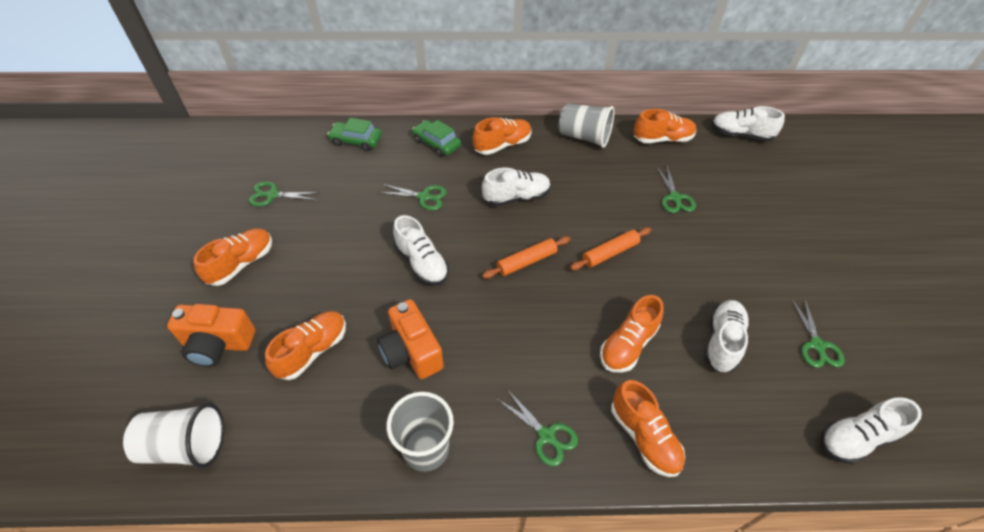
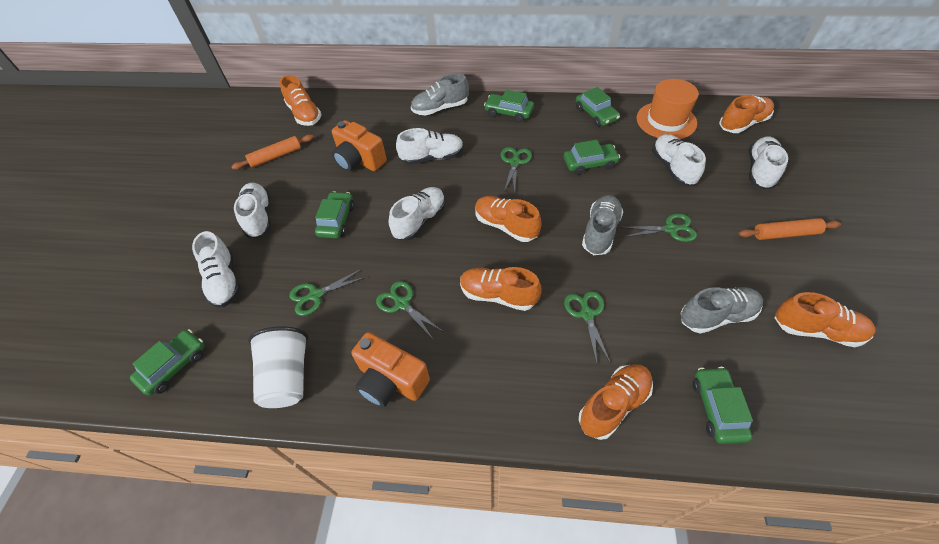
green car: 2 -> 6
grey cup: 2 -> 0
grey shoe: 0 -> 3
orange hat: 0 -> 1
white shoe: 5 -> 6

